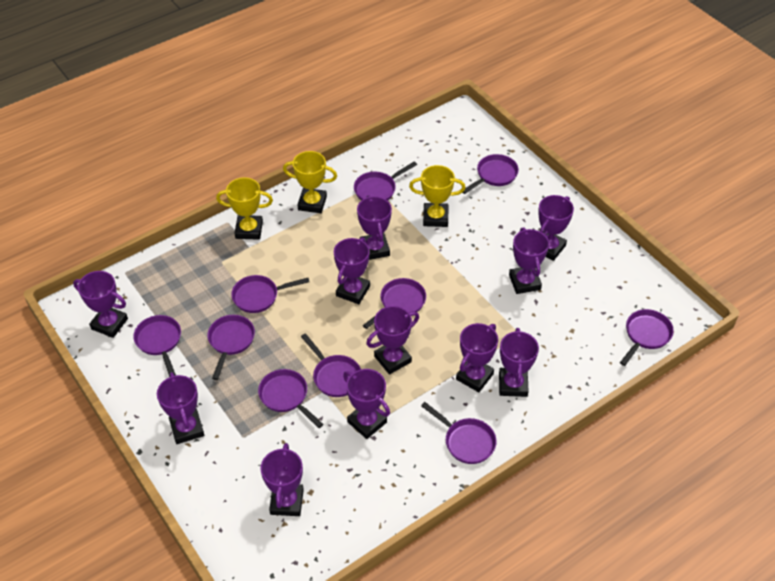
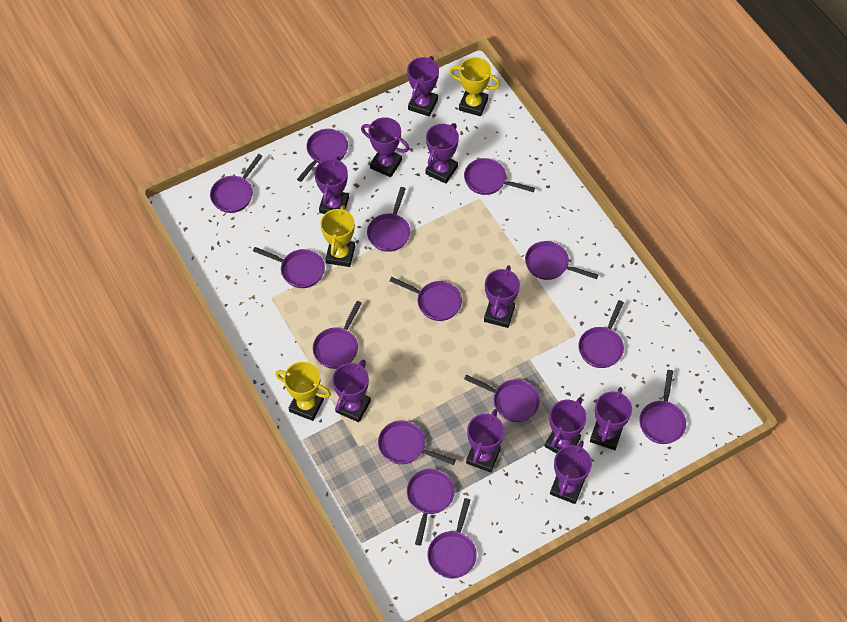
purple pan: 10 -> 14
purple trophy: 11 -> 10

